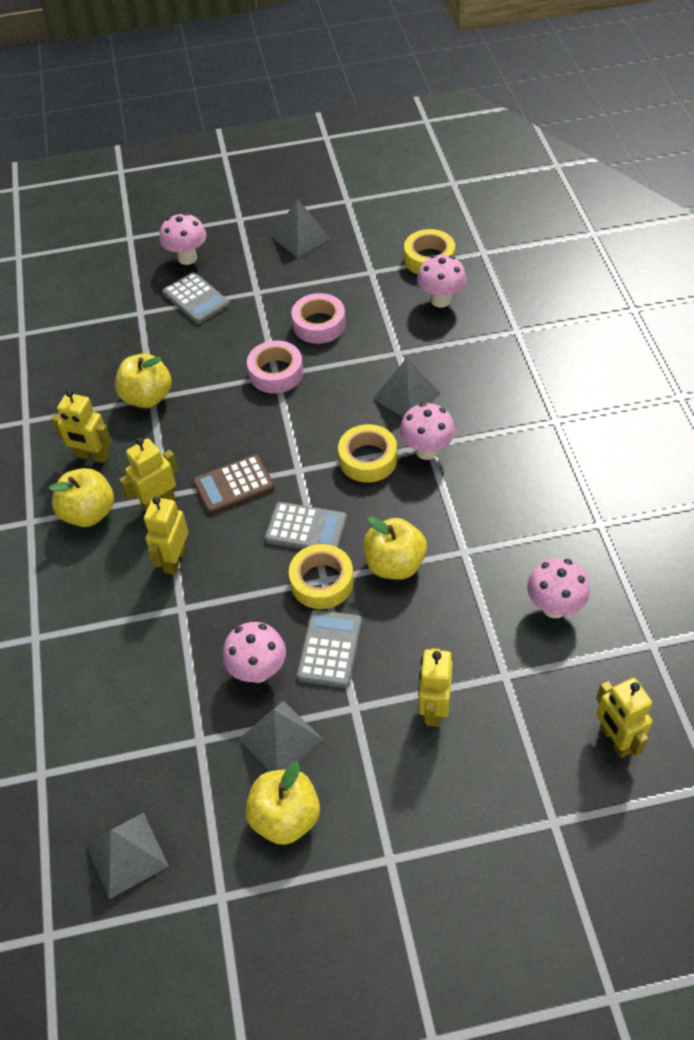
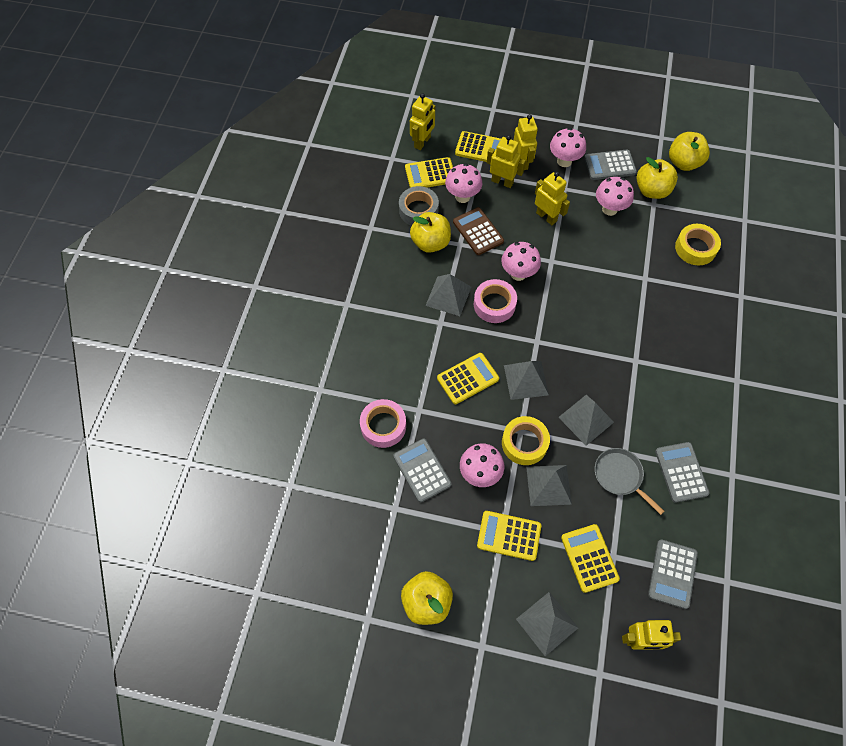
grey calculator: 3 -> 4
grey pan: 0 -> 1
grey pyramid: 4 -> 5
grey tape: 0 -> 1
yellow calculator: 0 -> 5
yellow tape: 3 -> 2

